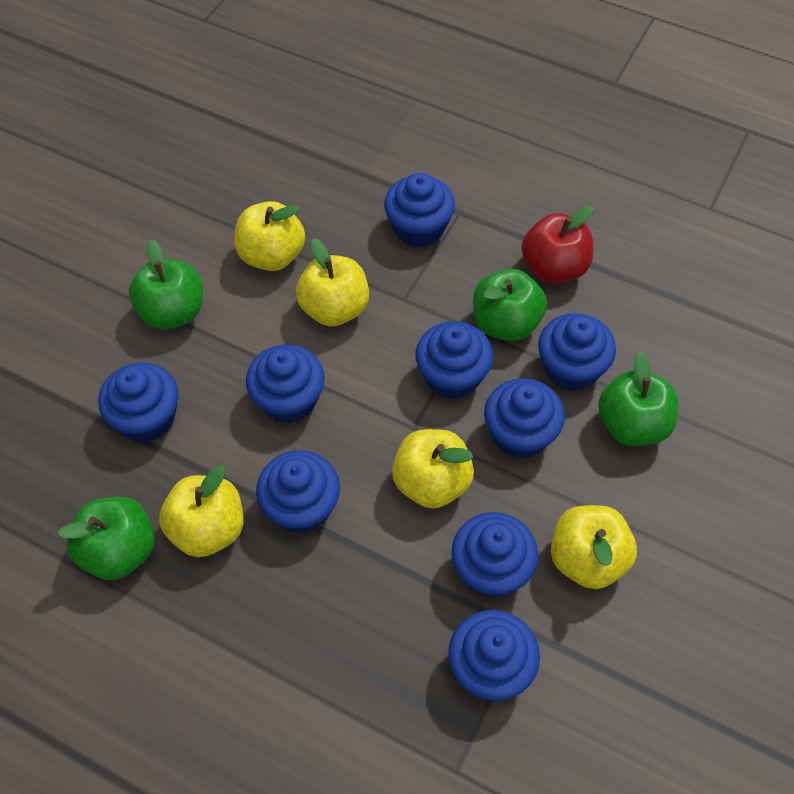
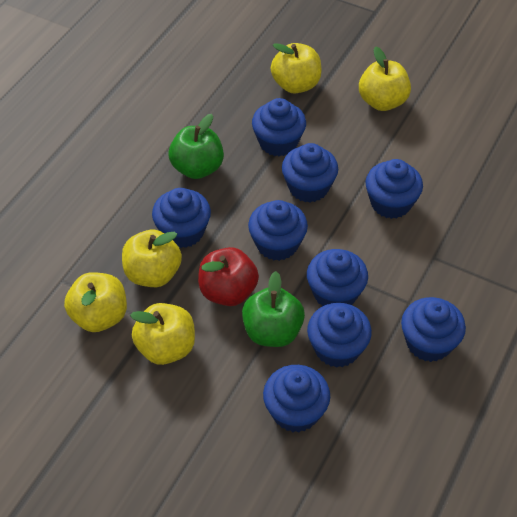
green apple: 4 -> 2

